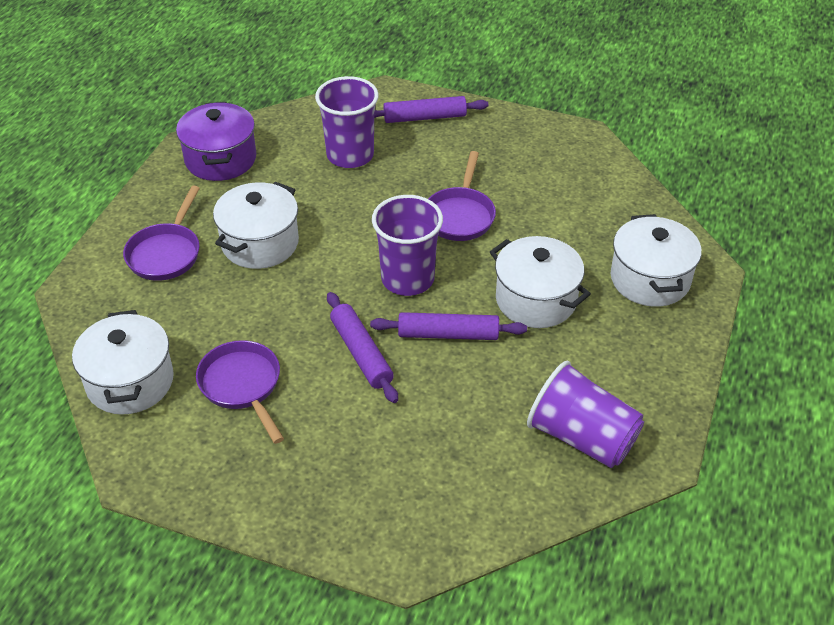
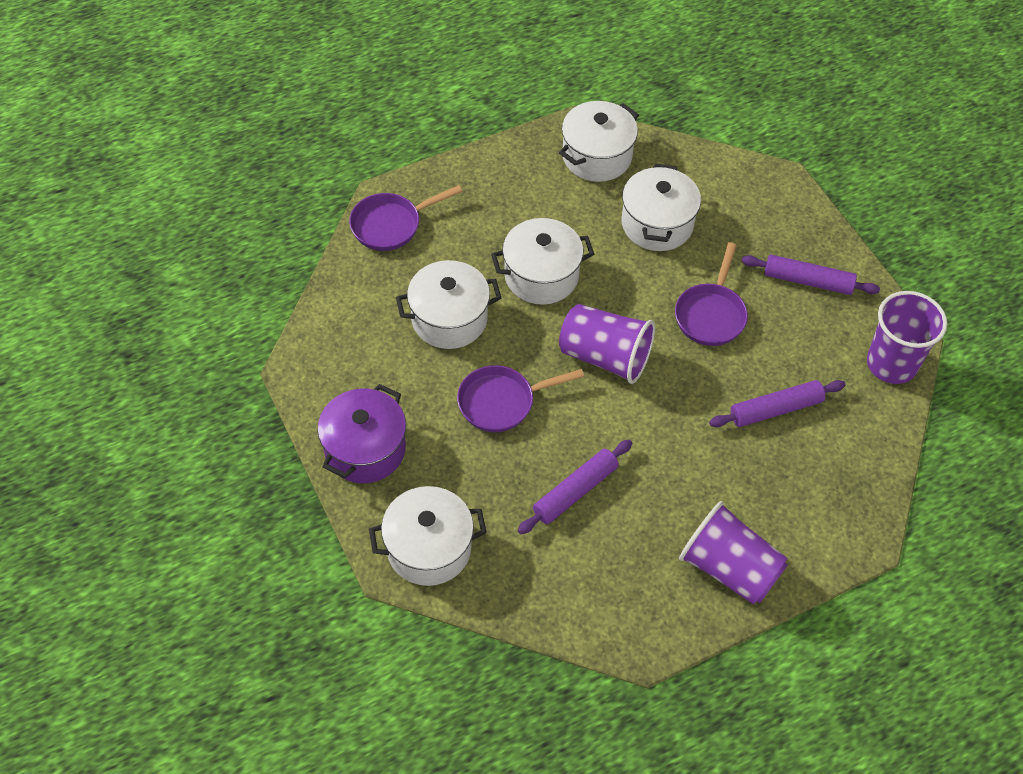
white pot: 4 -> 5

